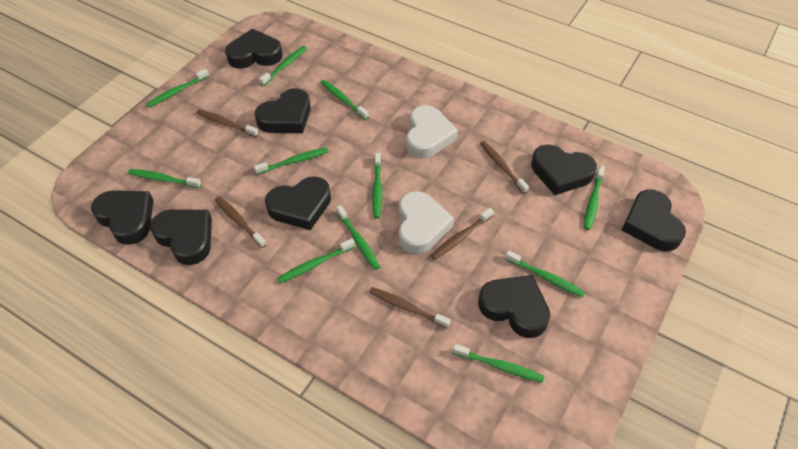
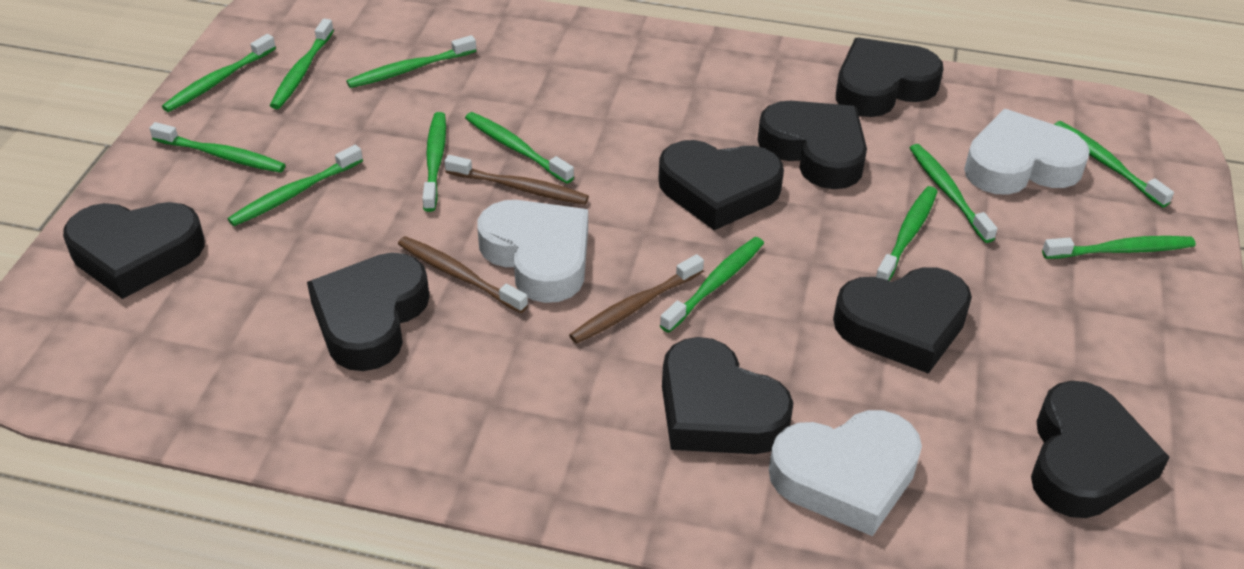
brown toothbrush: 5 -> 3
green toothbrush: 11 -> 12
white heart: 2 -> 3

